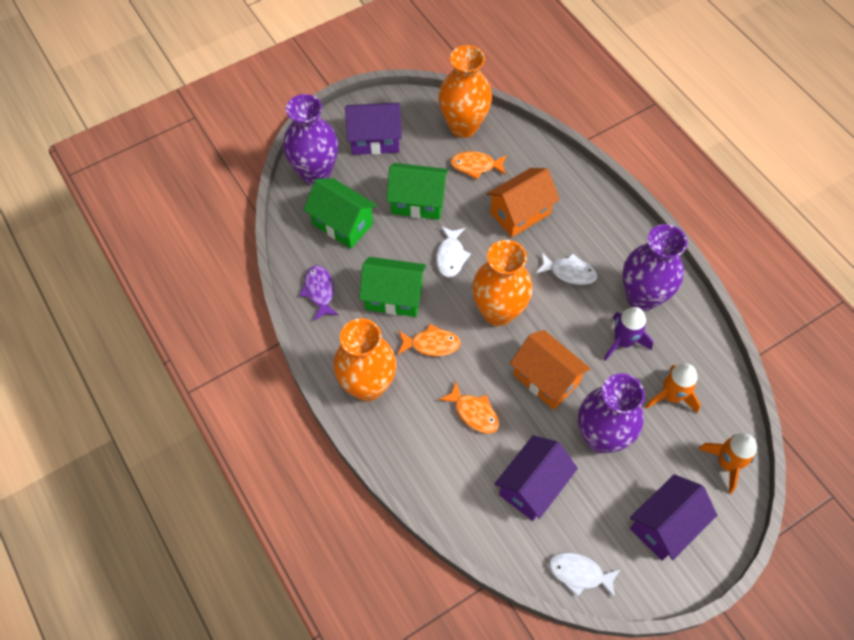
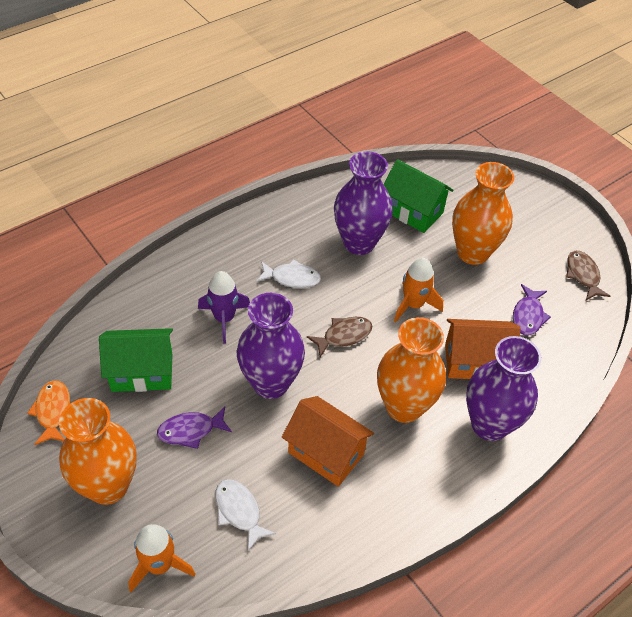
brown fish: 0 -> 2
green house: 3 -> 2
orange fish: 3 -> 1
purple fish: 1 -> 2
purple house: 3 -> 0
white fish: 3 -> 2

